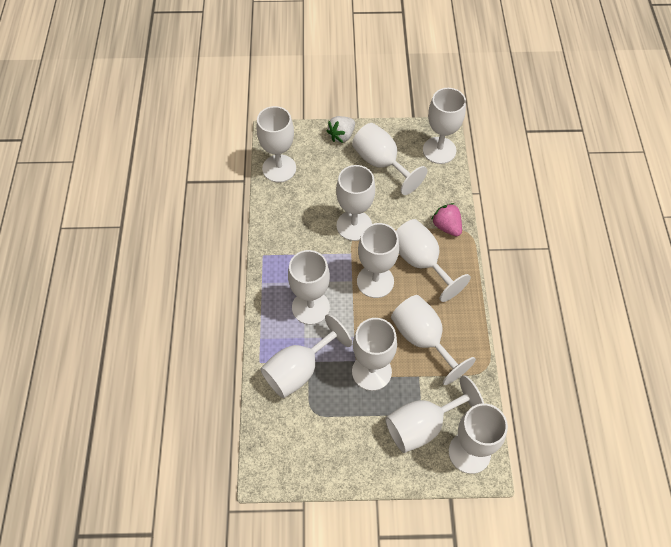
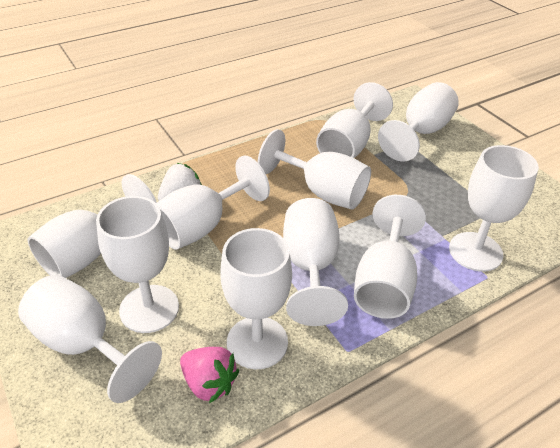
white goblet: 12 -> 11

